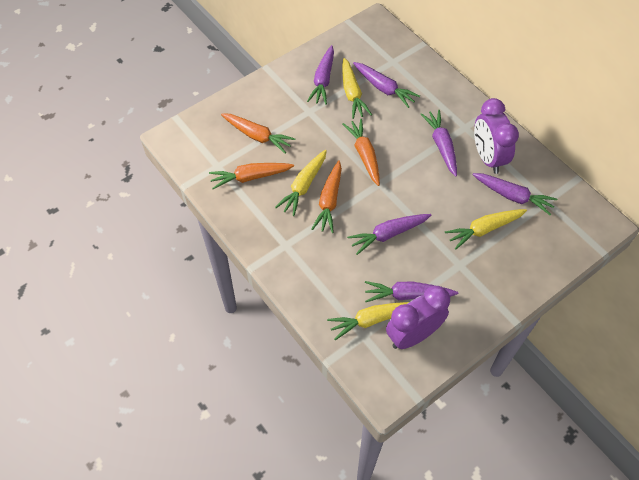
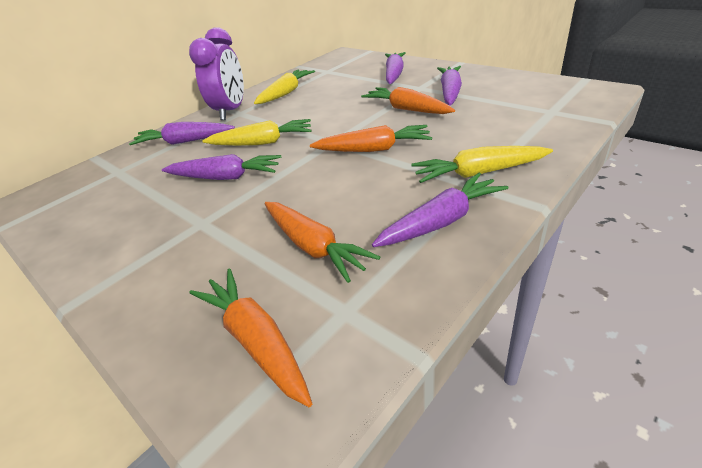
purple carrot: 6 -> 5
purple clock: 2 -> 1
yellow carrot: 4 -> 3

